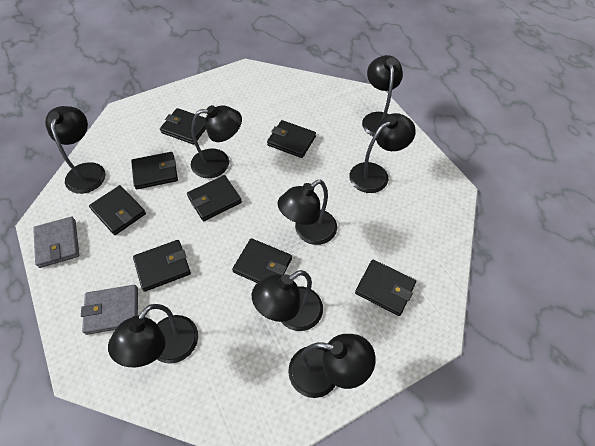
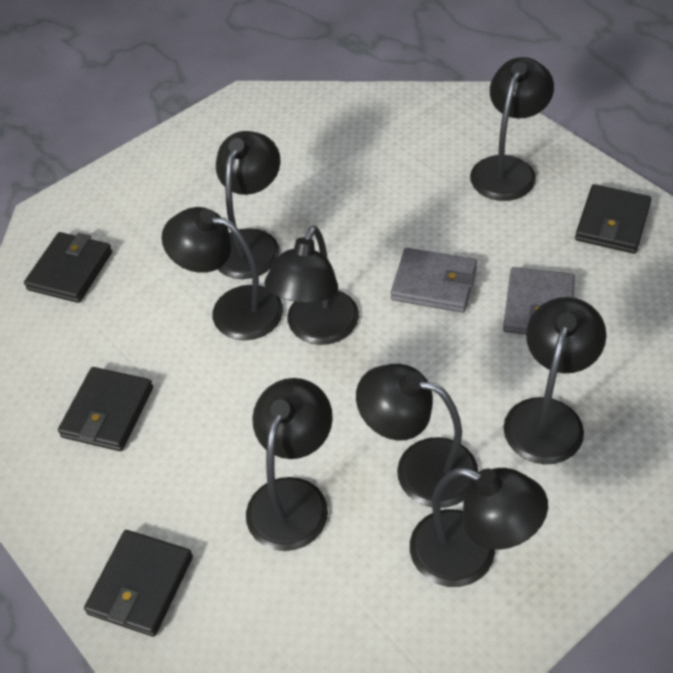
black wallet: 8 -> 4

